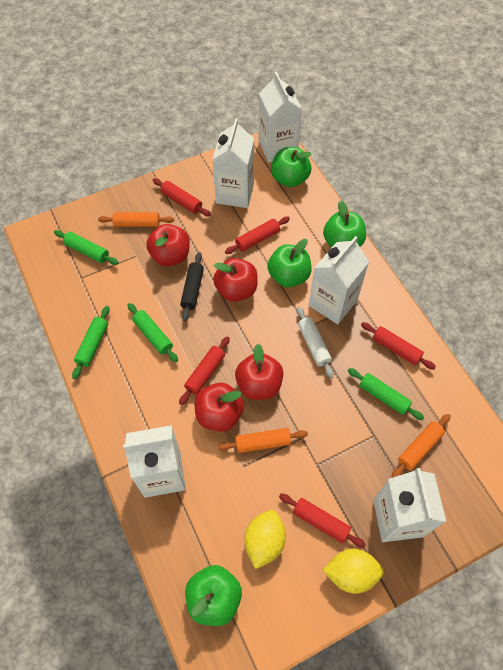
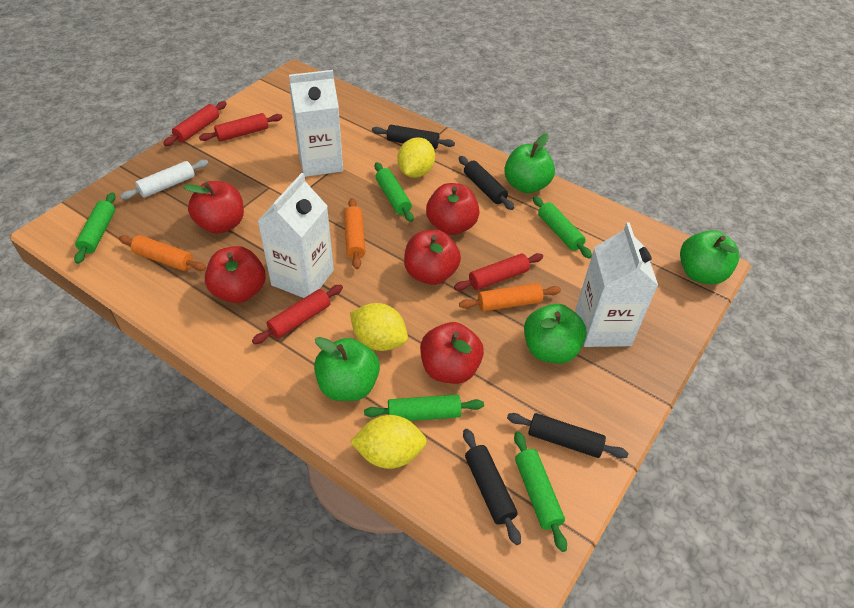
black rolling pin: 1 -> 4
green rolling pin: 4 -> 5
red apple: 4 -> 5
red rolling pin: 5 -> 4
white carton: 5 -> 3
yellow lemon: 2 -> 3

